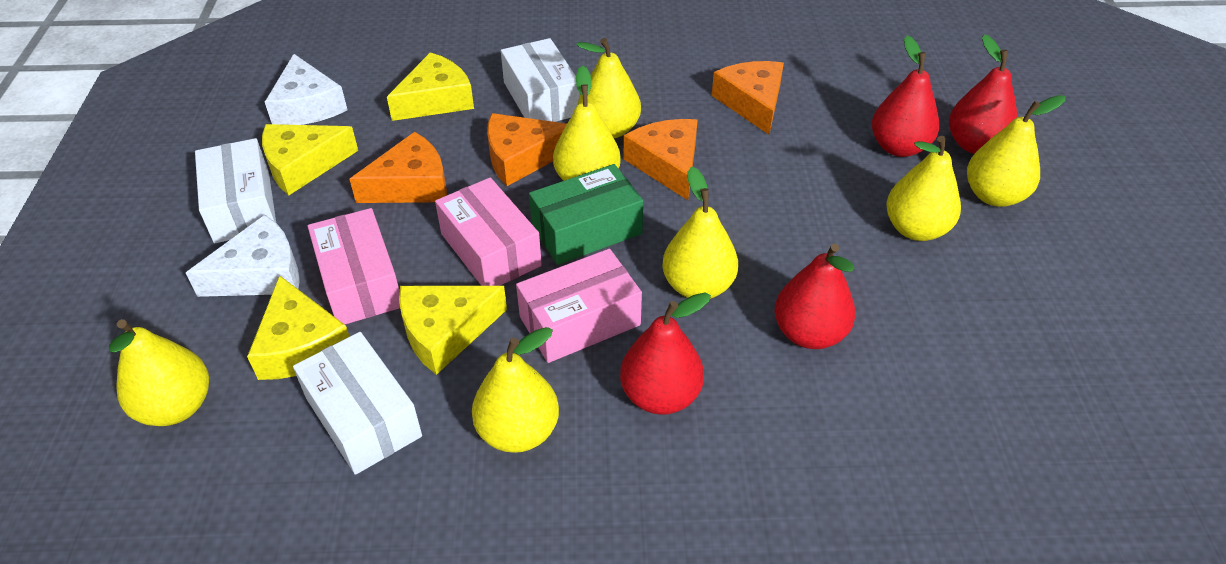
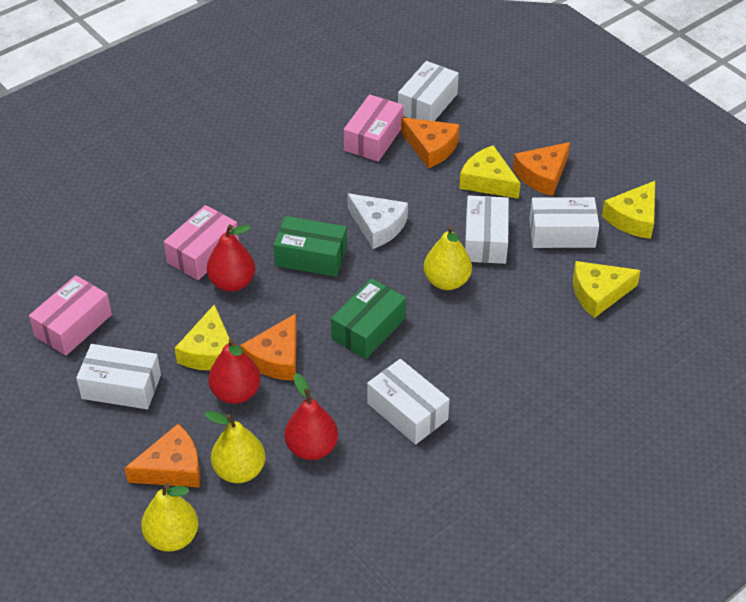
green box: 1 -> 2
red pear: 4 -> 3
white box: 3 -> 5
white cheese: 2 -> 1
yellow pear: 7 -> 3

